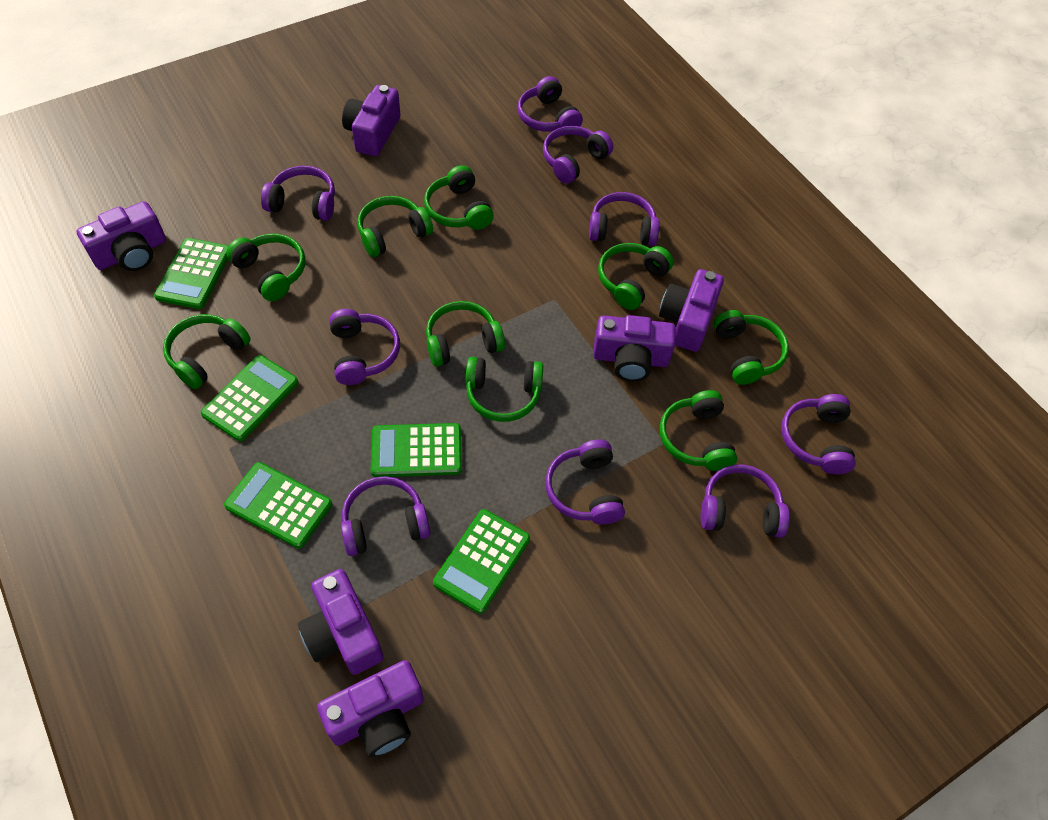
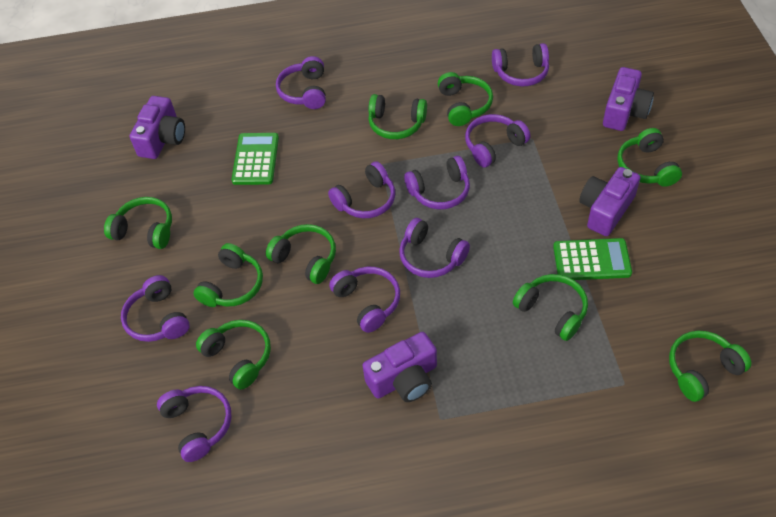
green calculator: 5 -> 2
purple camera: 6 -> 4

